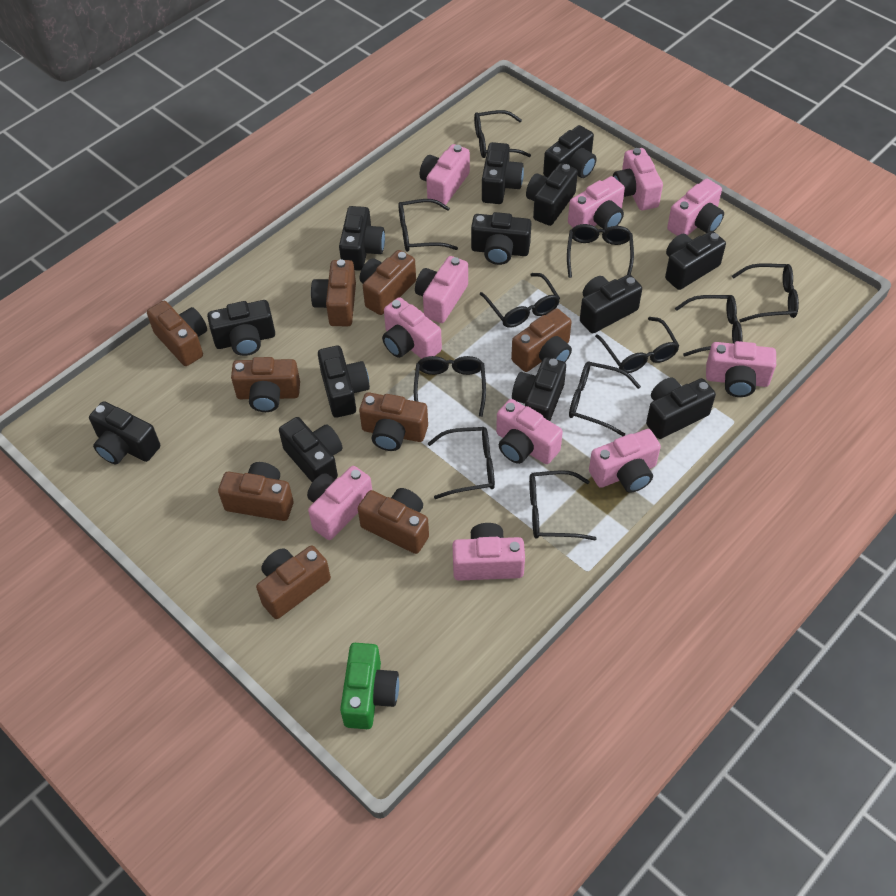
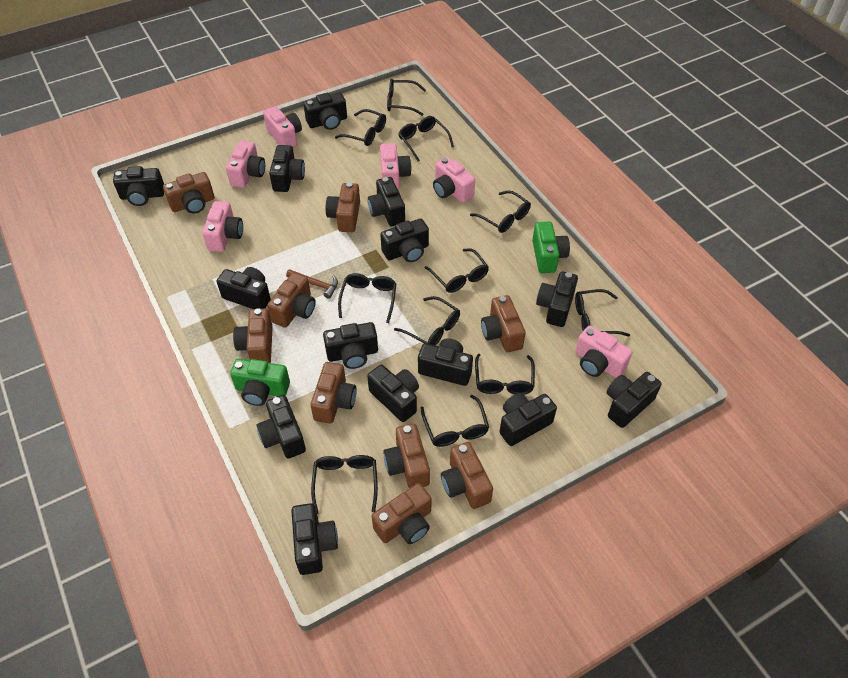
black camera: 13 -> 14
brown hammer: 0 -> 1
green camera: 1 -> 2
pink camera: 11 -> 6

